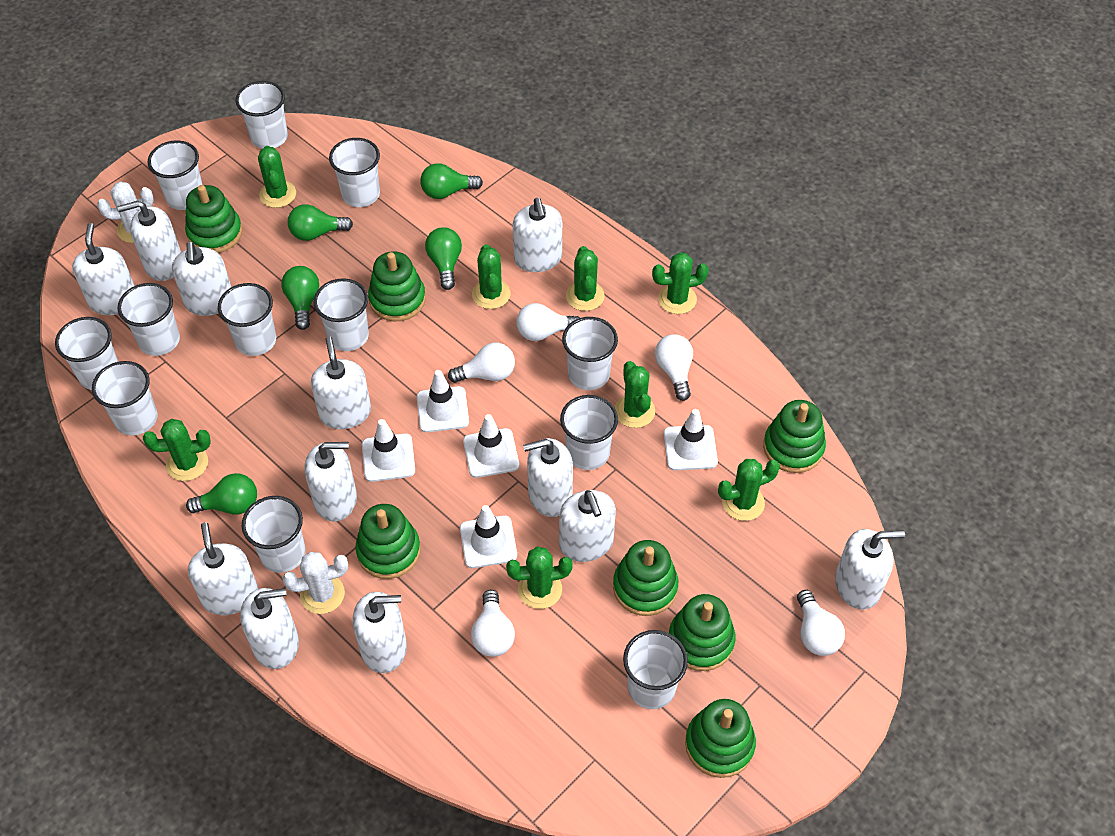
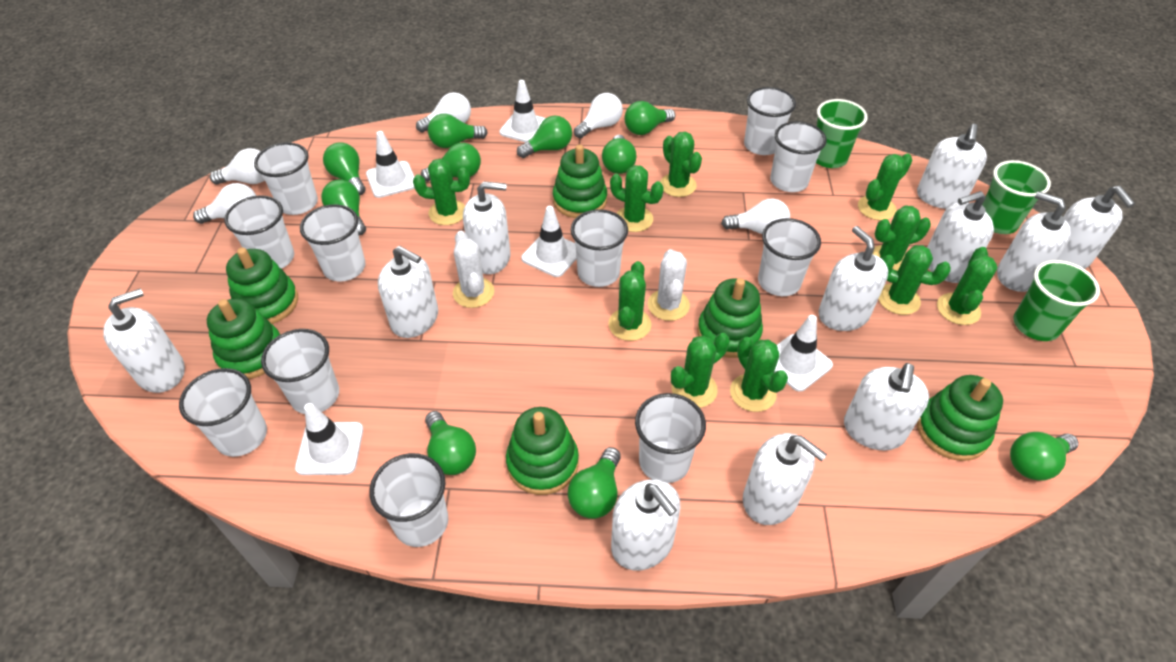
green cactus: 8 -> 10
green cup: 0 -> 3
green light bulb: 5 -> 10
green stacking toy: 7 -> 6
white cup: 12 -> 11
white soap dispenser: 12 -> 11

